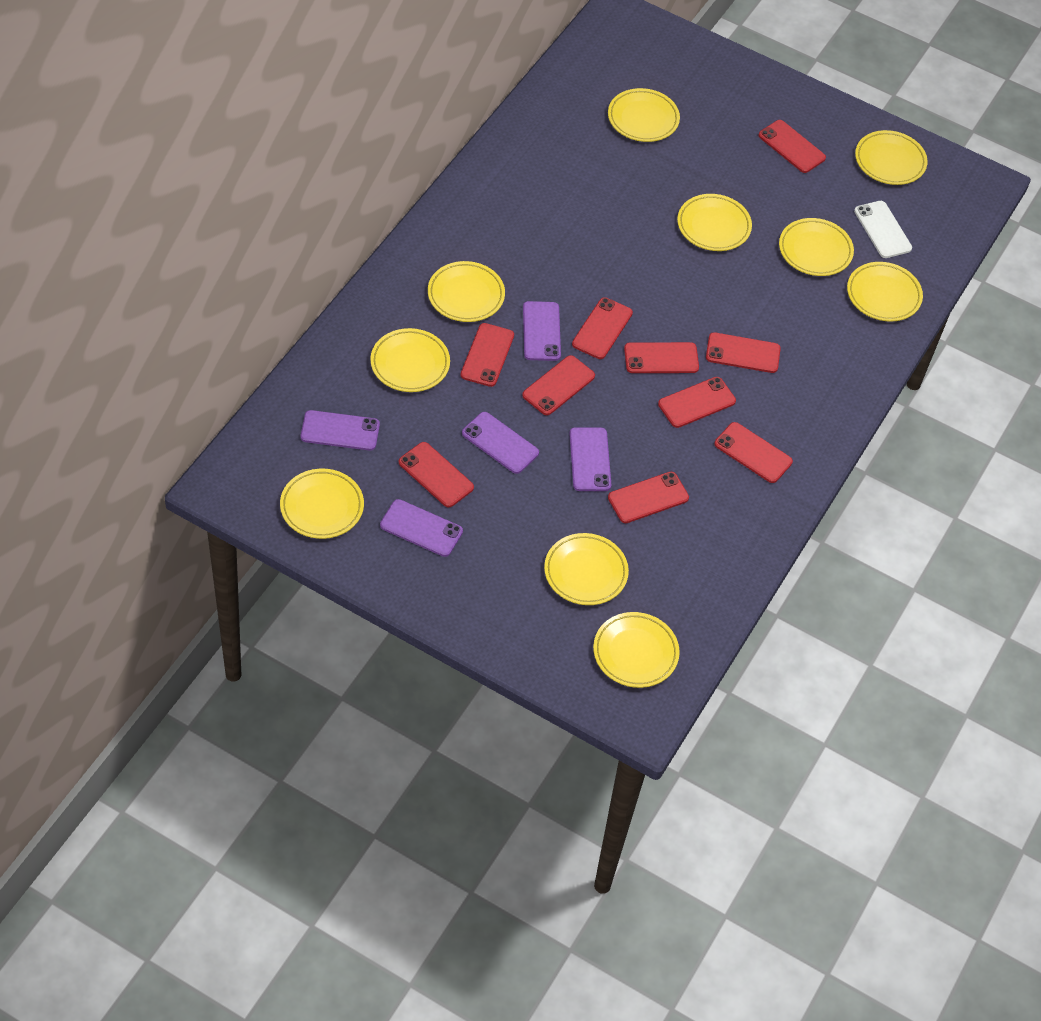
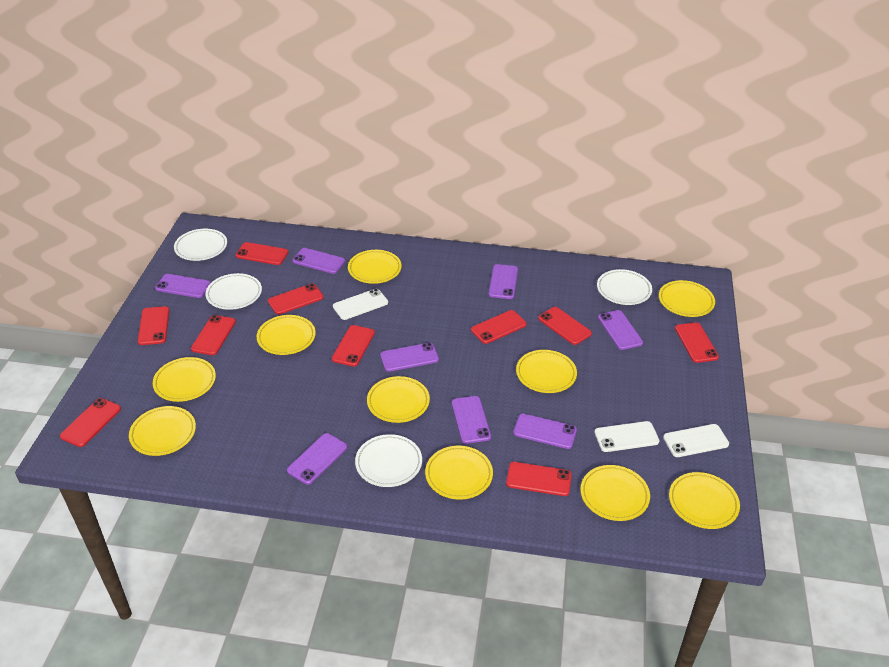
purple phone: 5 -> 8
white phone: 1 -> 3
white plate: 0 -> 4

